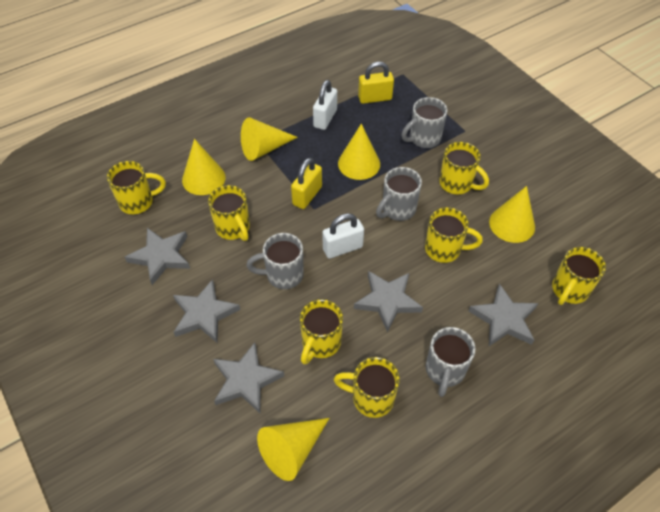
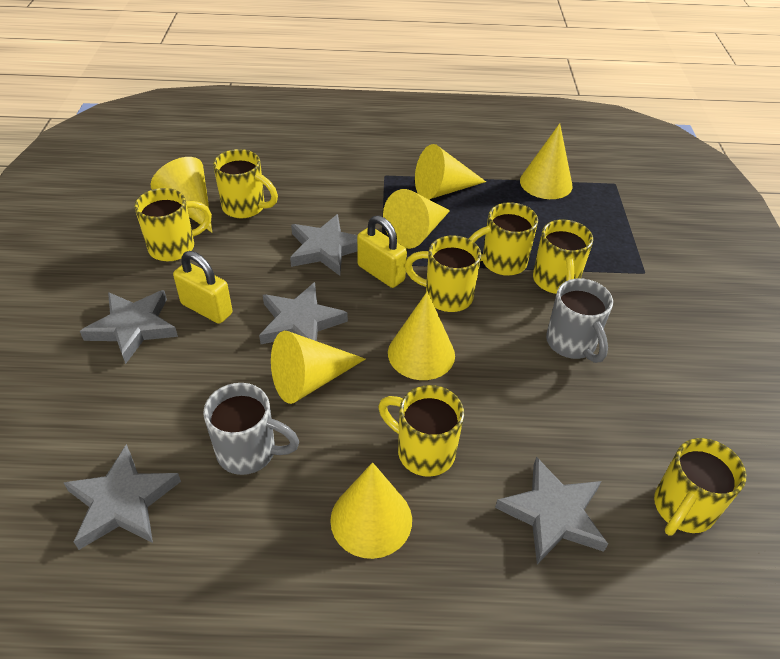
grey mug: 4 -> 2
white padlock: 2 -> 0
yellow cone: 5 -> 7

